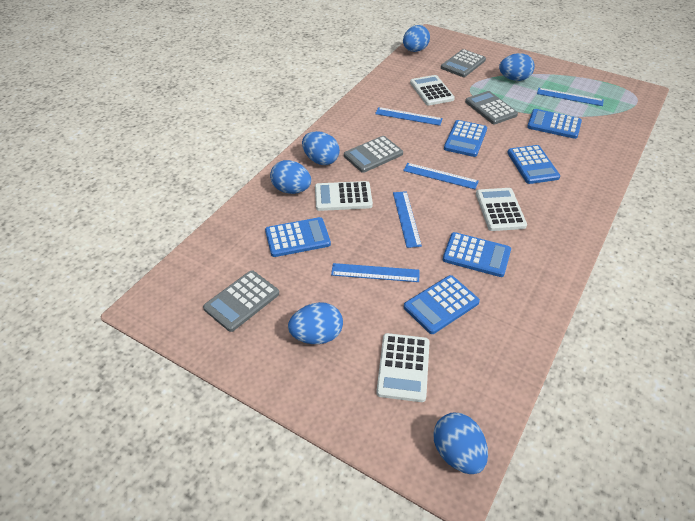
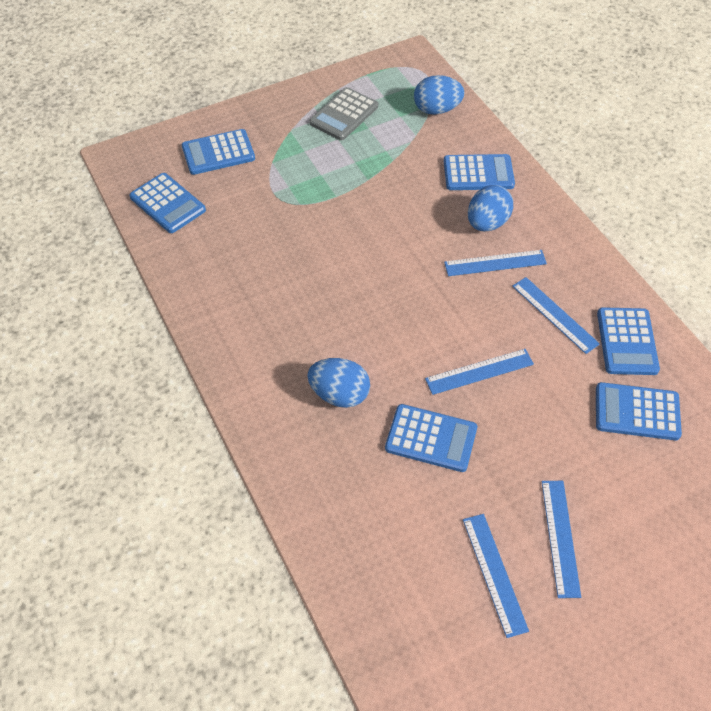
blue egg: 6 -> 3
grey calculator: 4 -> 1
white calculator: 4 -> 0

